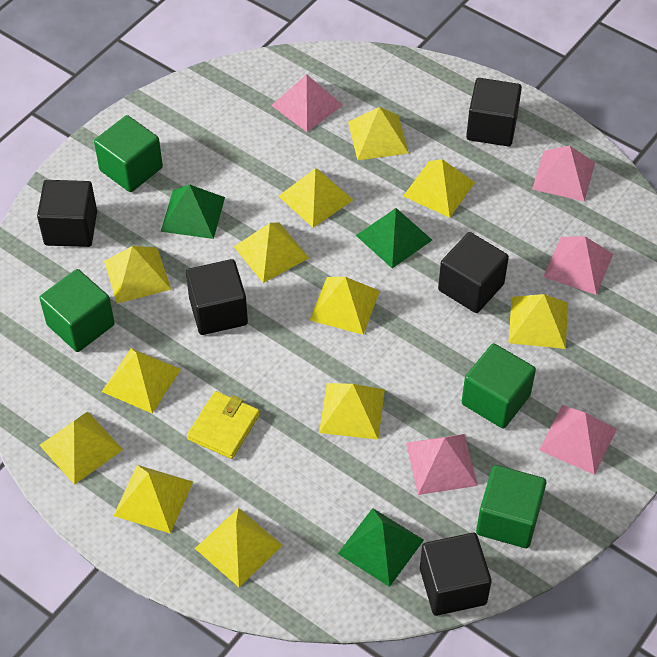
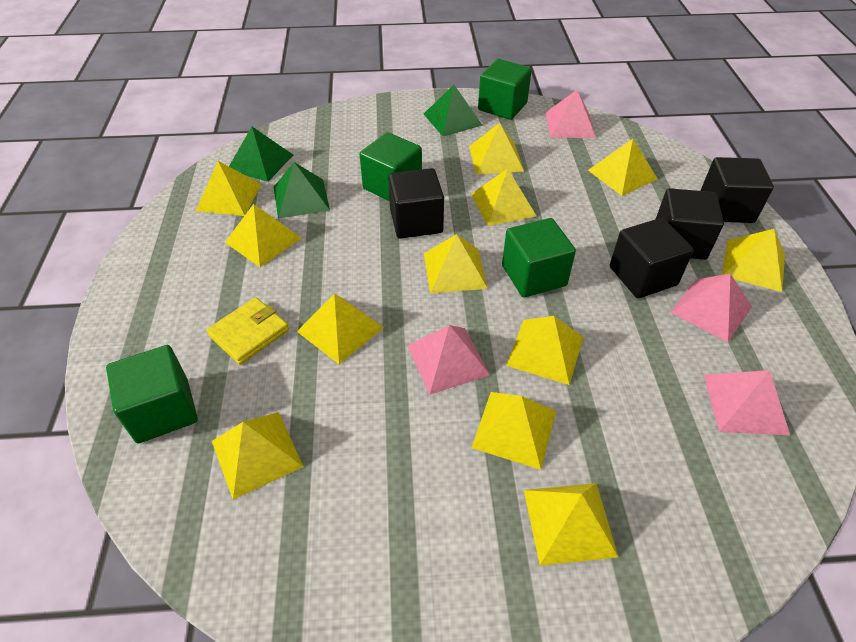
black cube: 5 -> 4
pink pyramid: 5 -> 4

